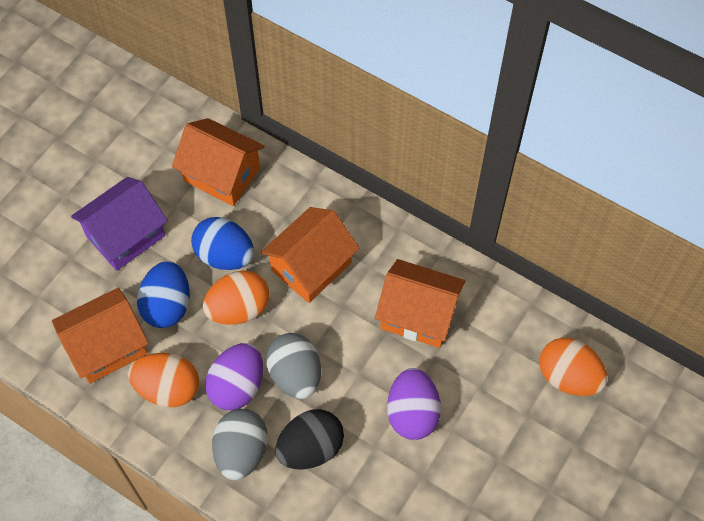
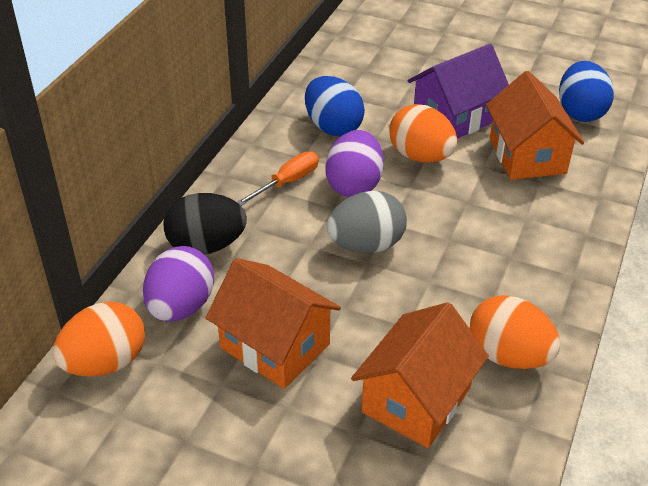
grey egg: 2 -> 1
orange house: 4 -> 3
orange screwdriver: 0 -> 1

